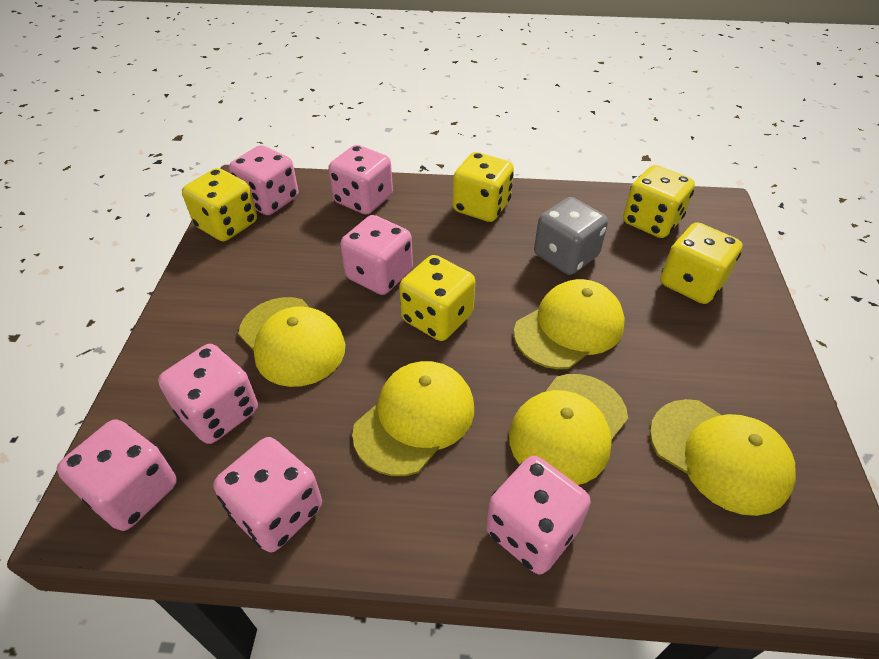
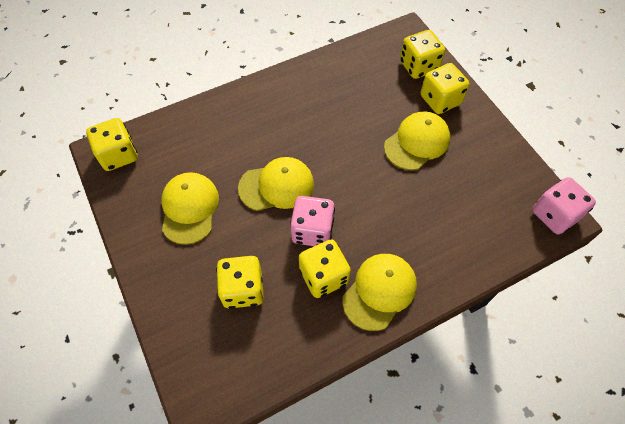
grey dice: 1 -> 0
pink dice: 7 -> 2
yellow cap: 5 -> 4

